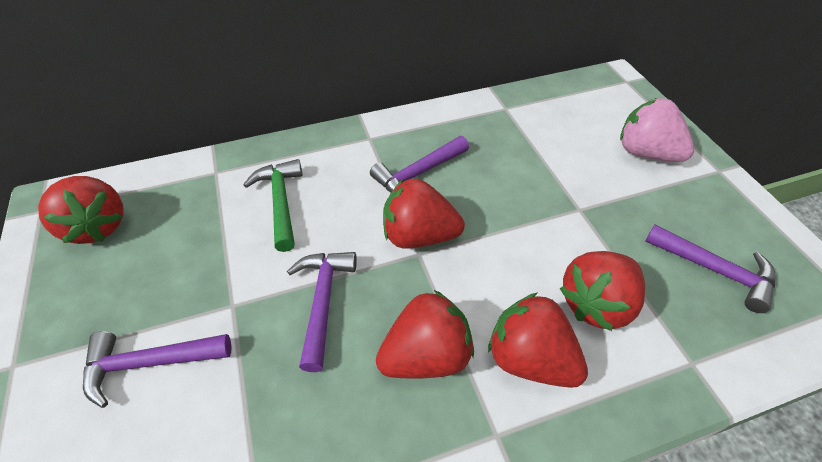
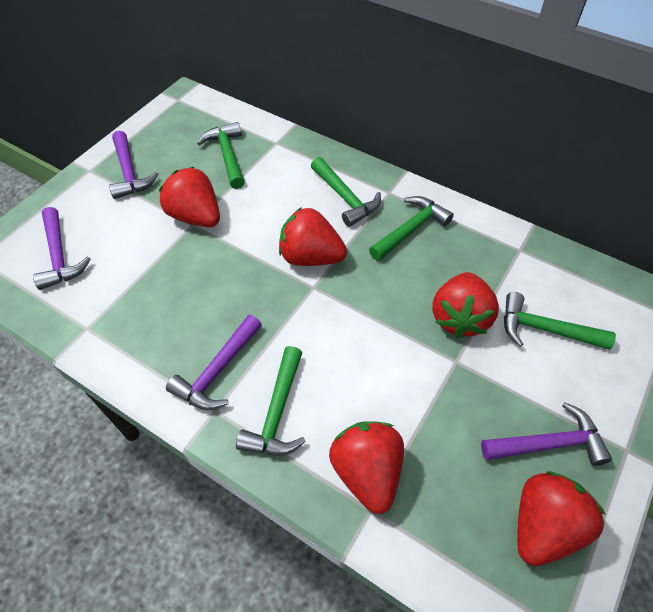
green hammer: 1 -> 5
pink strawberry: 1 -> 0

